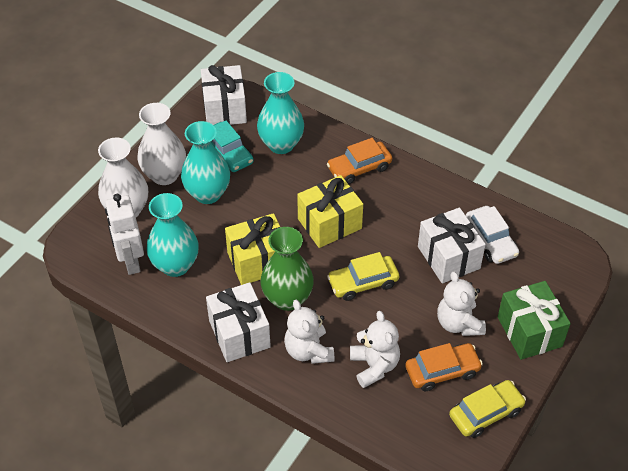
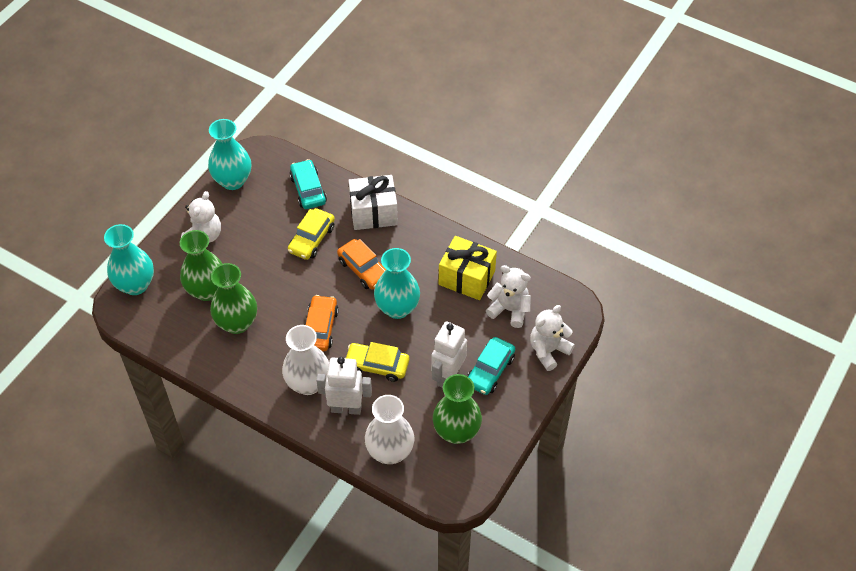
green gift: 1 -> 0
green vase: 1 -> 3
turquoise car: 1 -> 2
white car: 1 -> 0
white gift: 3 -> 1
white robot: 1 -> 2
yellow gift: 2 -> 1

